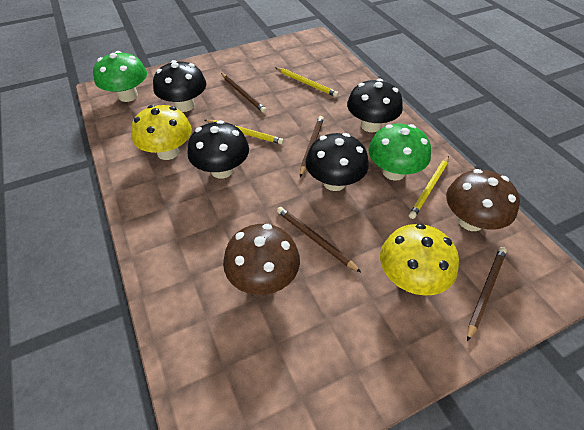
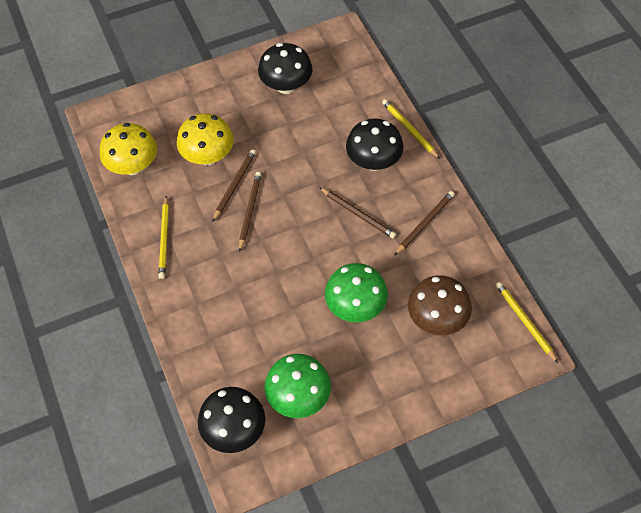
black mushroom: 4 -> 3
brown mushroom: 2 -> 1

